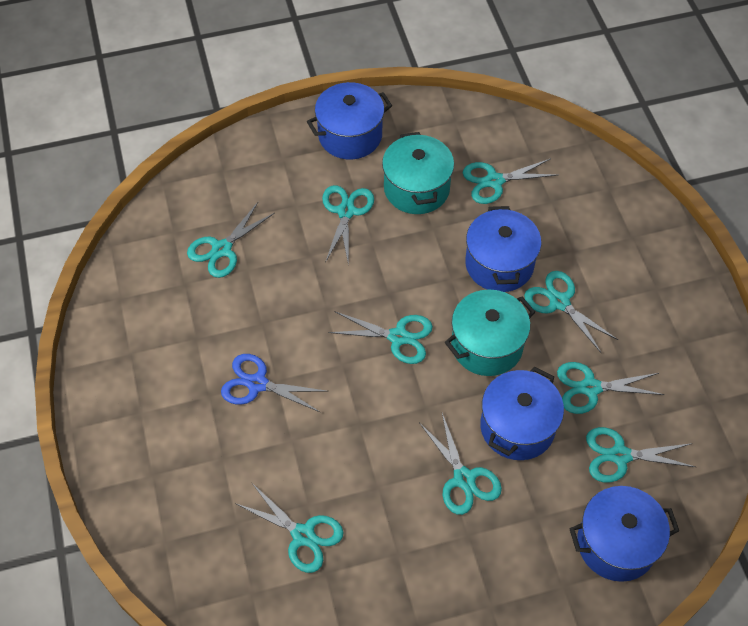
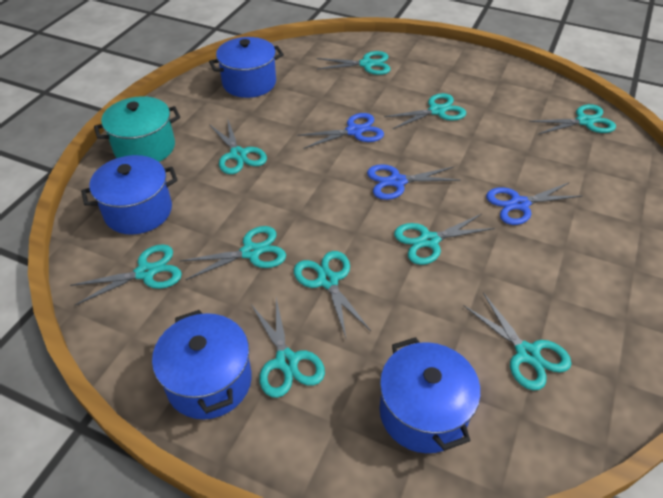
blue scissors: 1 -> 3
turquoise pot: 2 -> 1
turquoise scissors: 9 -> 10

